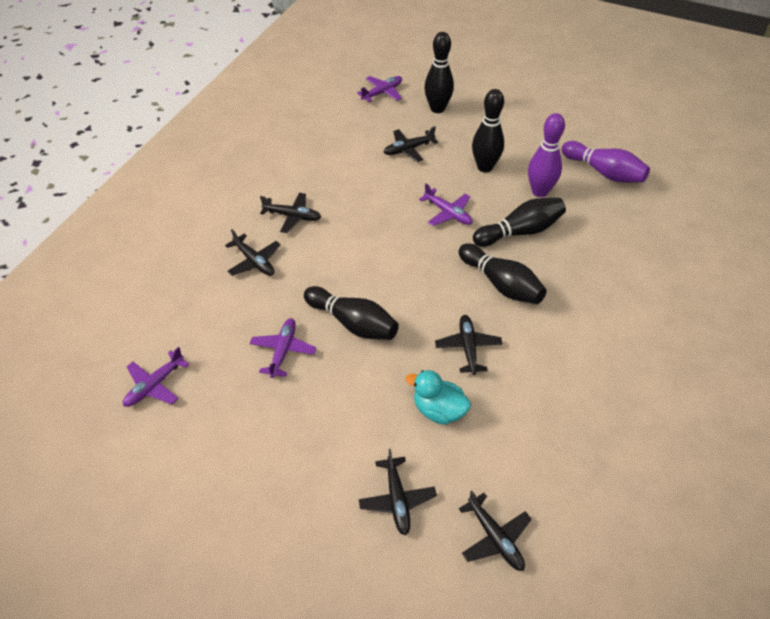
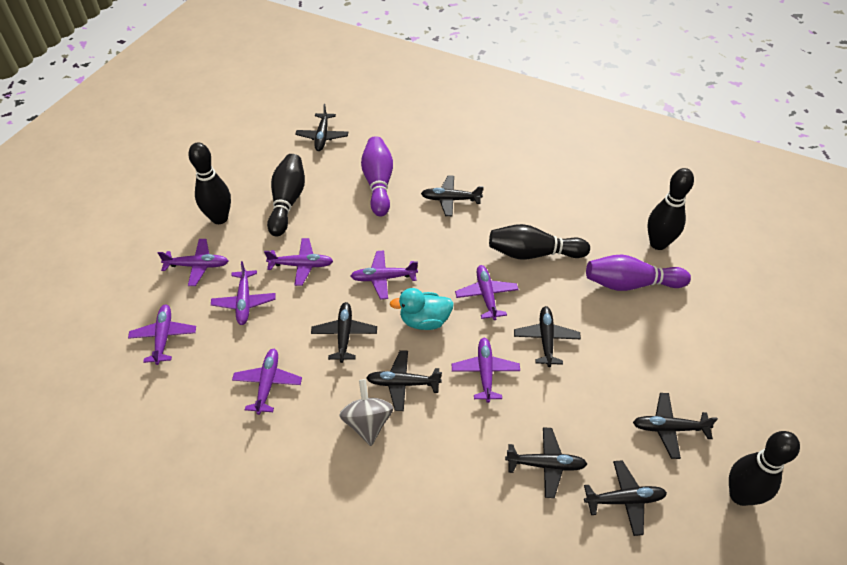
black plane: 6 -> 8
grey spinning top: 0 -> 1
purple plane: 4 -> 8

